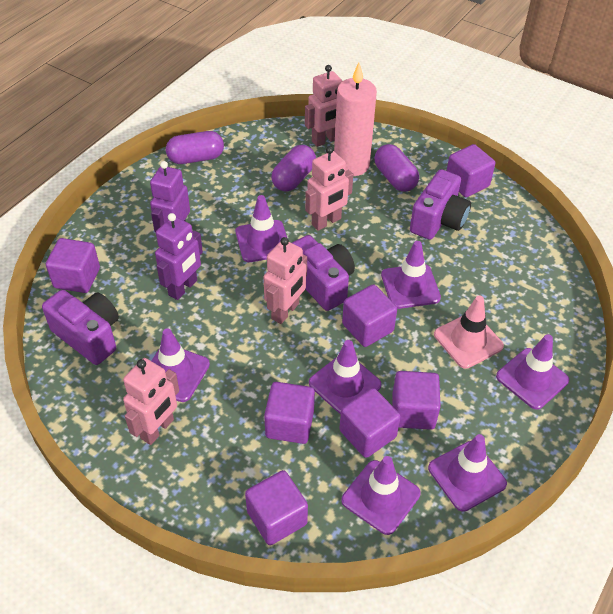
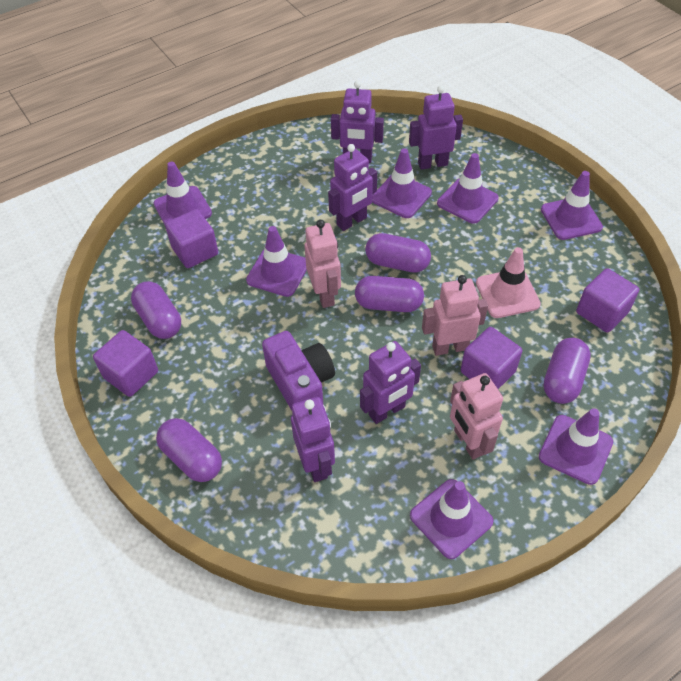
pink candle: 1 -> 0
pink robot: 4 -> 3
purple camera: 3 -> 1
purple capsule: 3 -> 5
purple cube: 7 -> 4
purple robot: 2 -> 5

